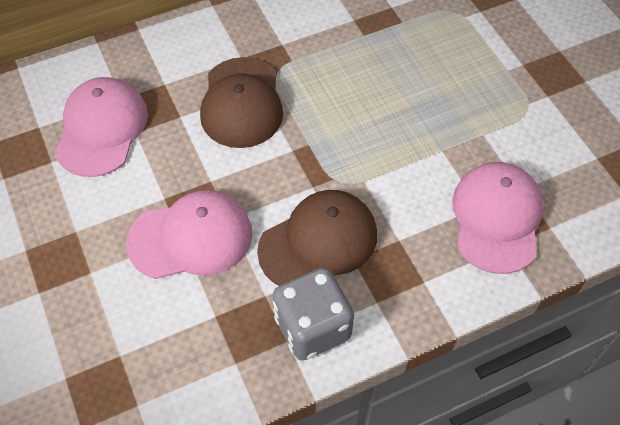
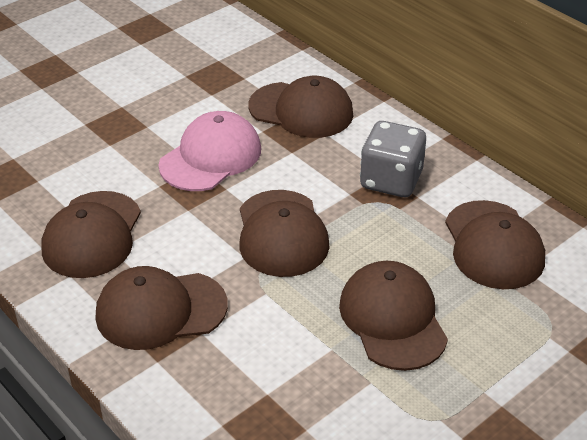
brown cap: 2 -> 6
pink cap: 3 -> 1

